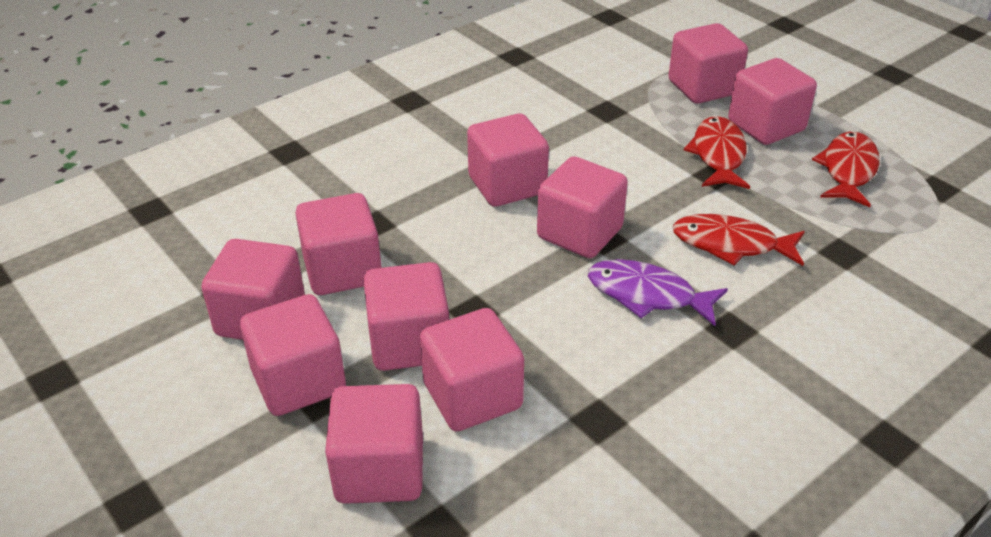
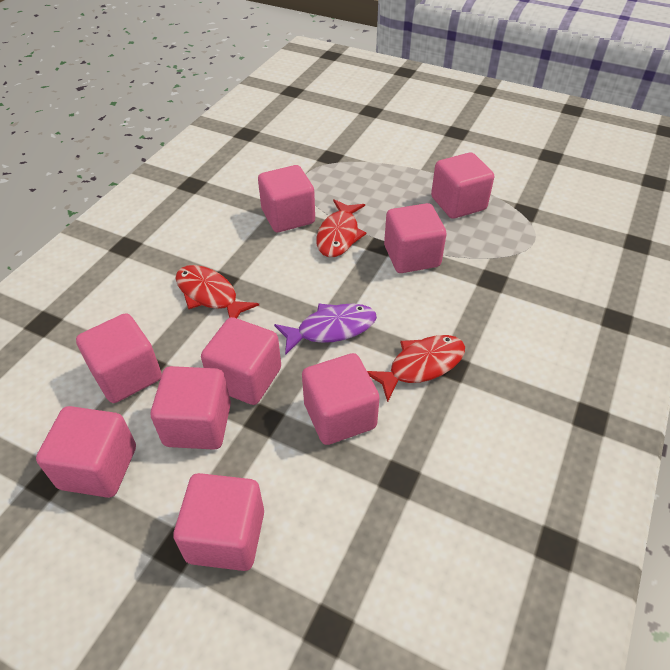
pink cube: 10 -> 9

